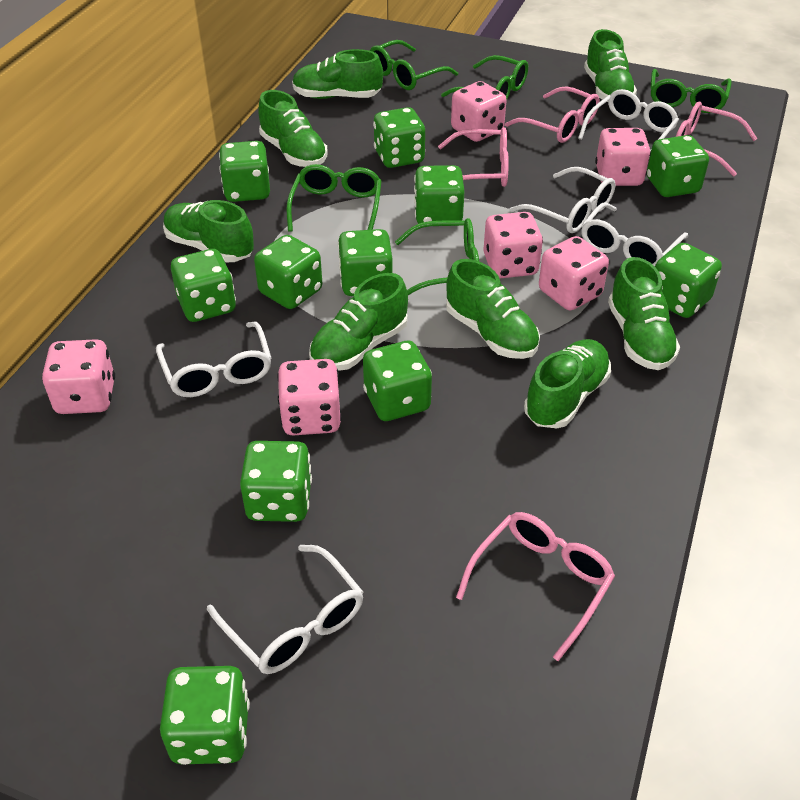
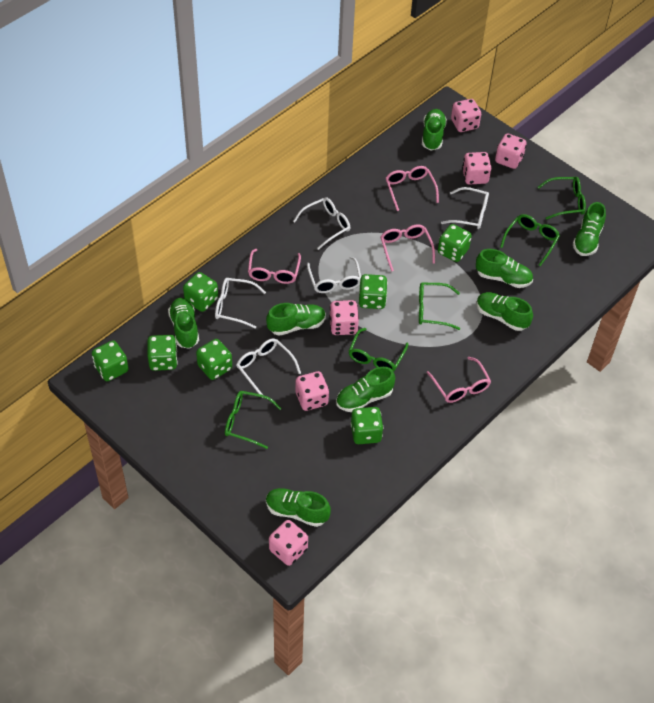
green dice: 11 -> 7

